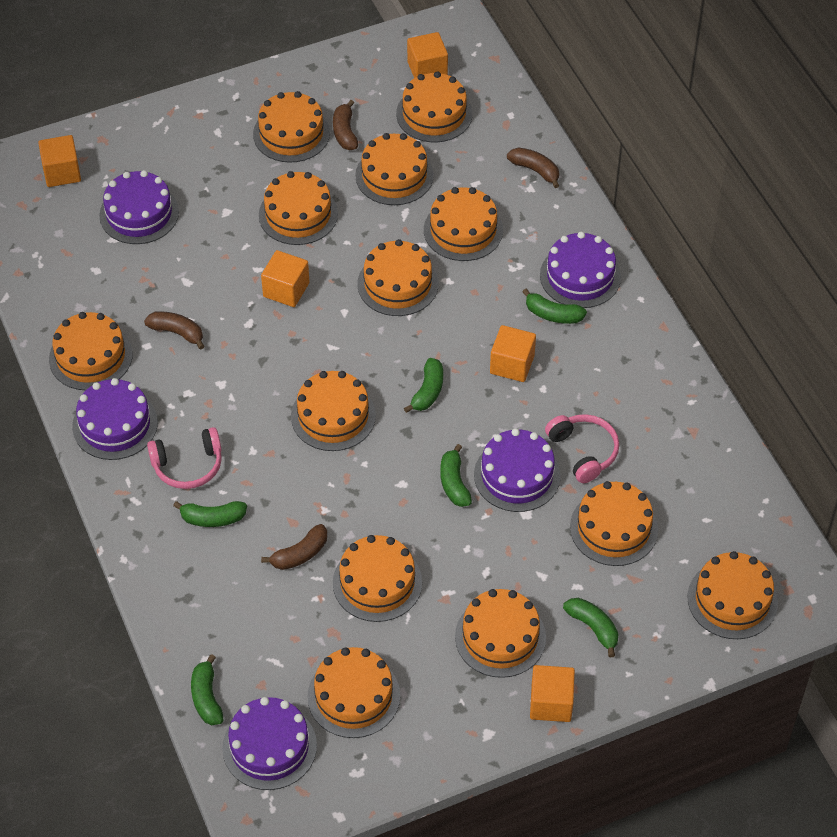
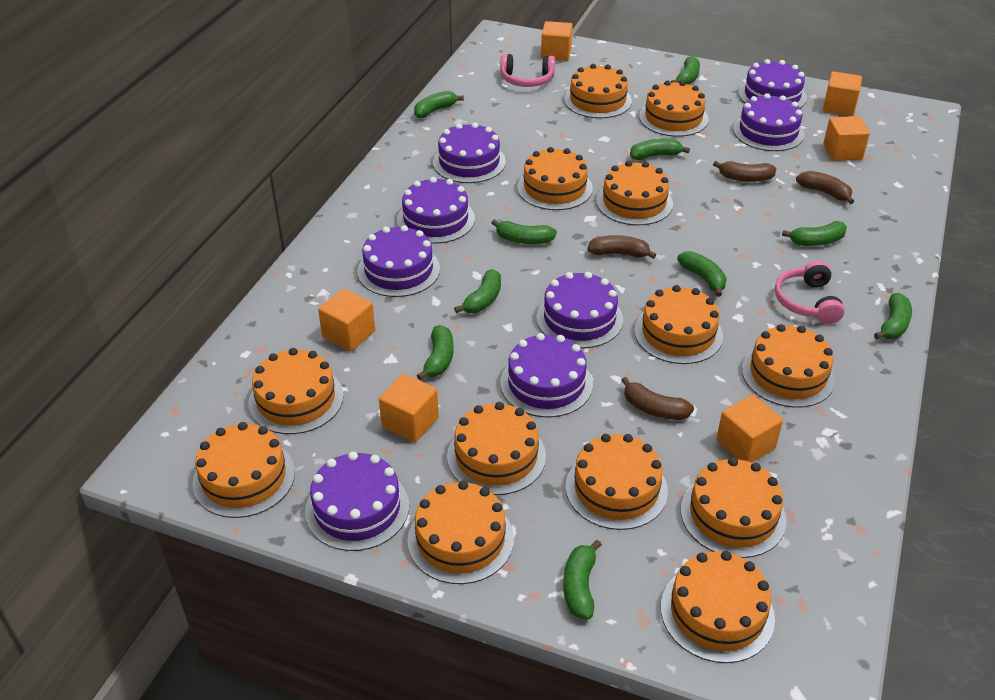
green banana: 6 -> 10
orange cube: 5 -> 6
purple cake: 5 -> 8

